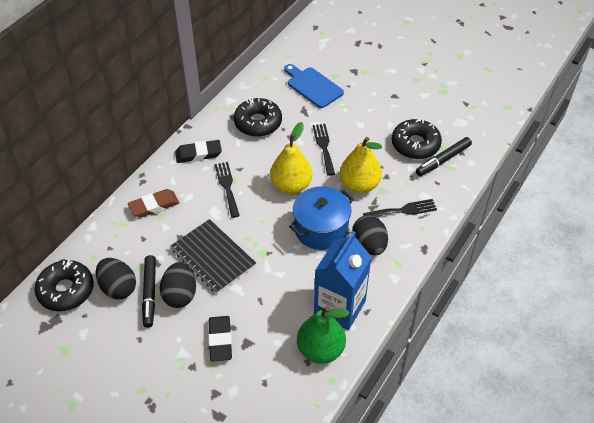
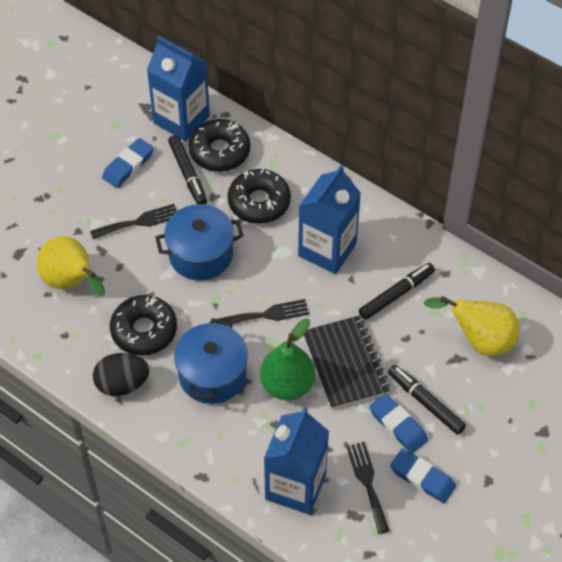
black egg: 3 -> 1
black eraser: 2 -> 0
black marker: 2 -> 3
blue carton: 1 -> 3
blue cutting board: 1 -> 0
blue eraser: 0 -> 3
blue pot: 1 -> 2
brown eraser: 1 -> 0

